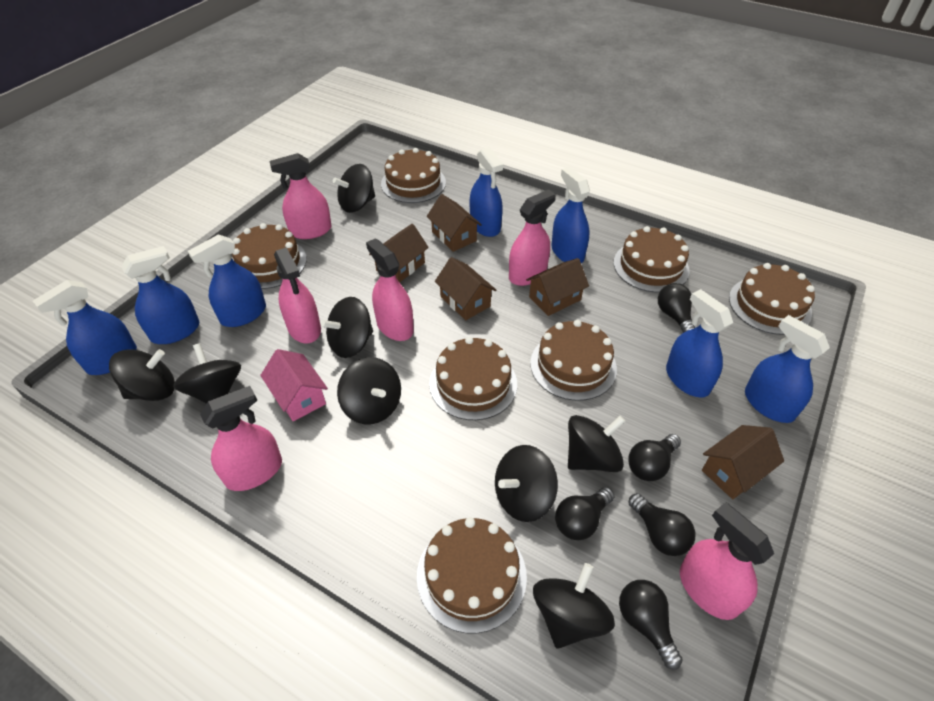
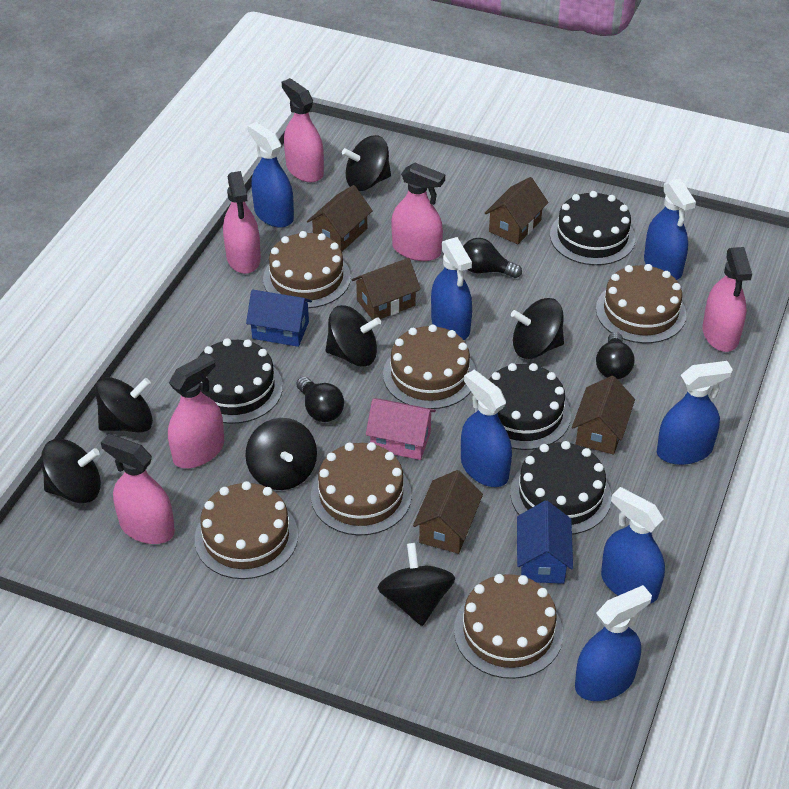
black cake: 0 -> 4
black light bulb: 5 -> 3
black spinning top: 8 -> 7
blue house: 0 -> 2
brown cake: 7 -> 6

